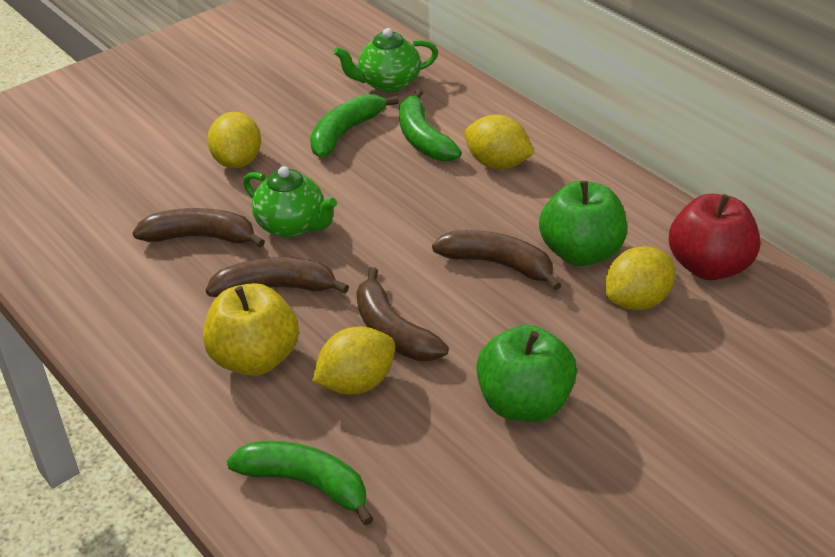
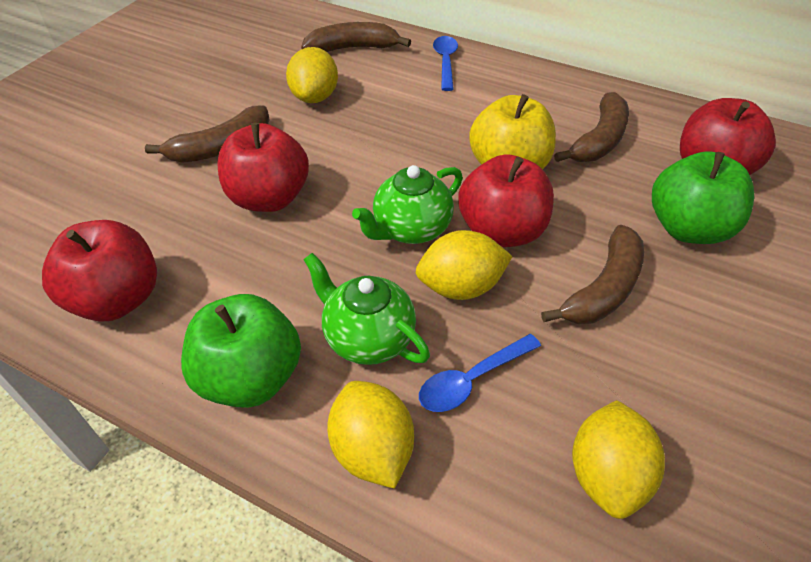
blue spoon: 0 -> 2
green banana: 3 -> 0
red apple: 1 -> 4

